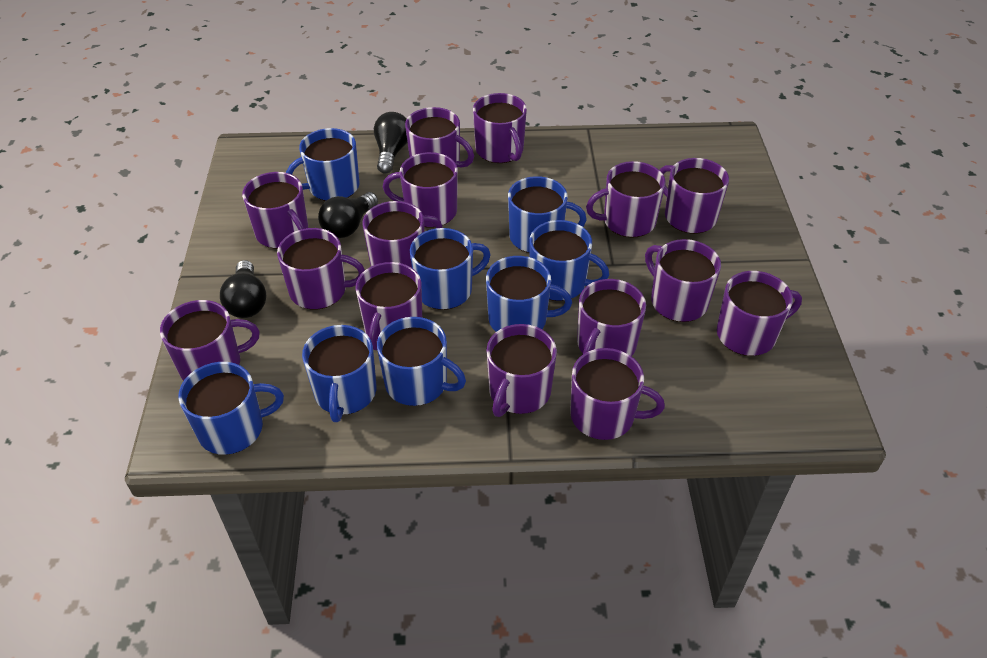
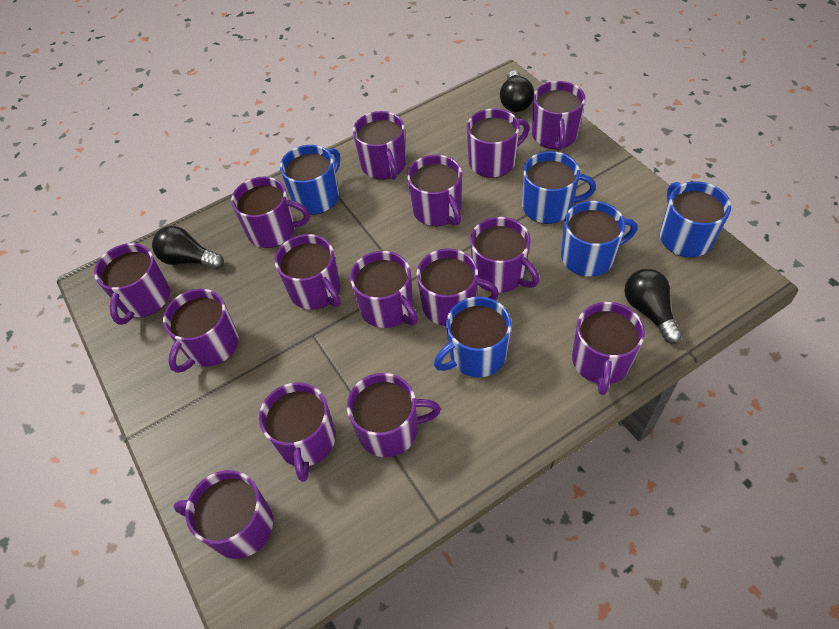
blue mug: 8 -> 5

